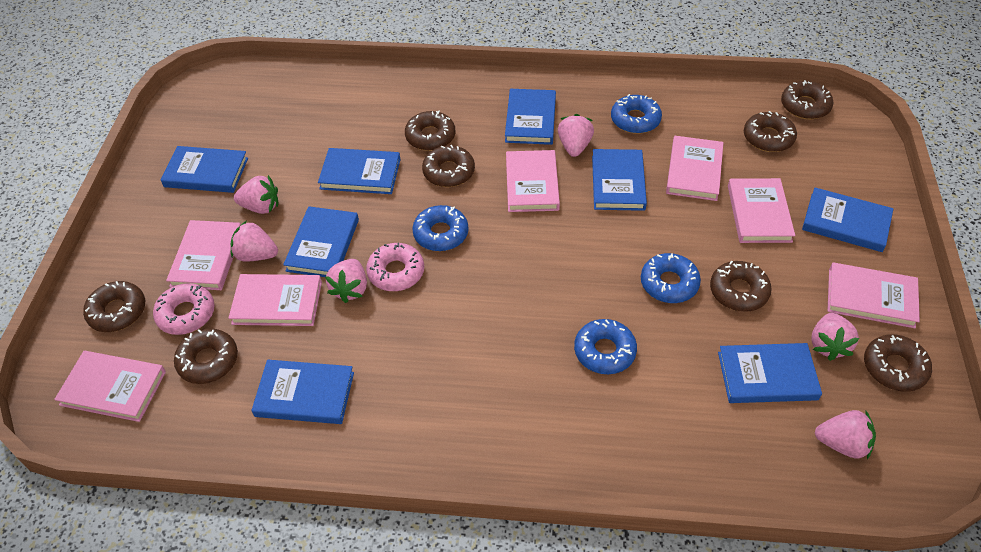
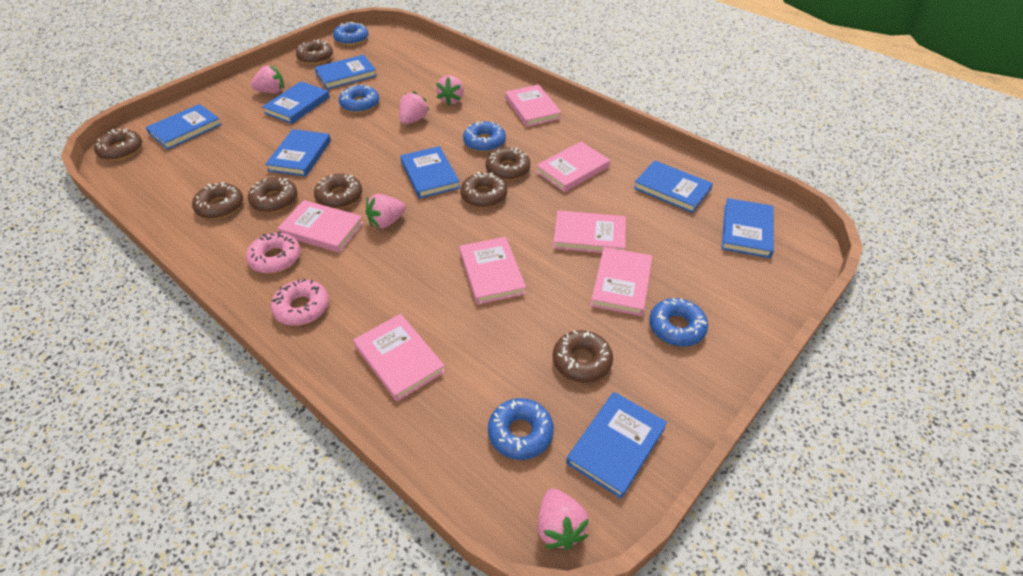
blue donut: 4 -> 5
pink strawberry: 6 -> 5

